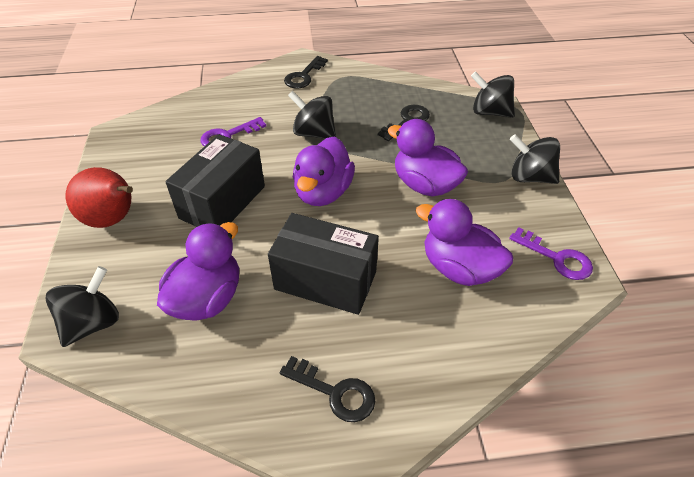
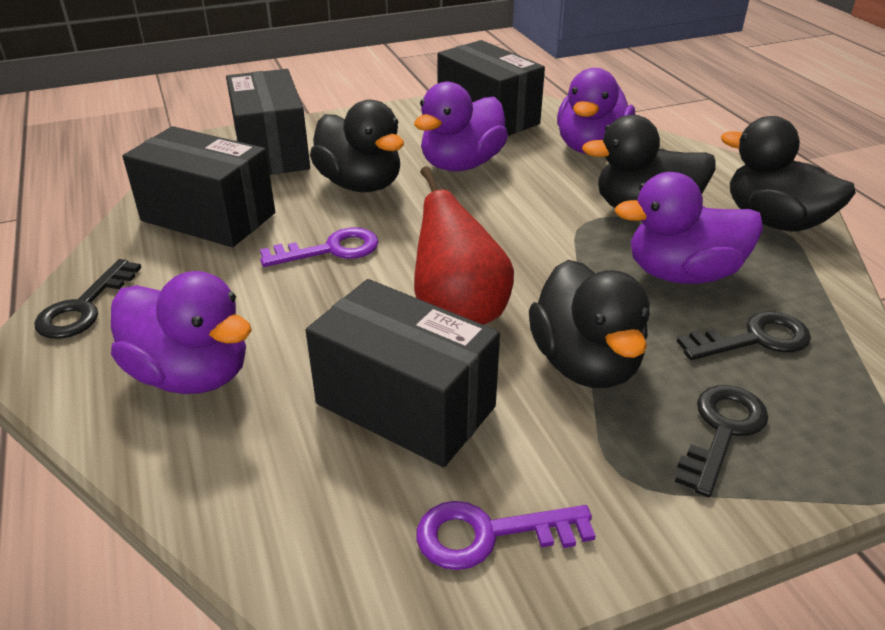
black box: 2 -> 4
black duck: 0 -> 4
black spinning top: 4 -> 0

